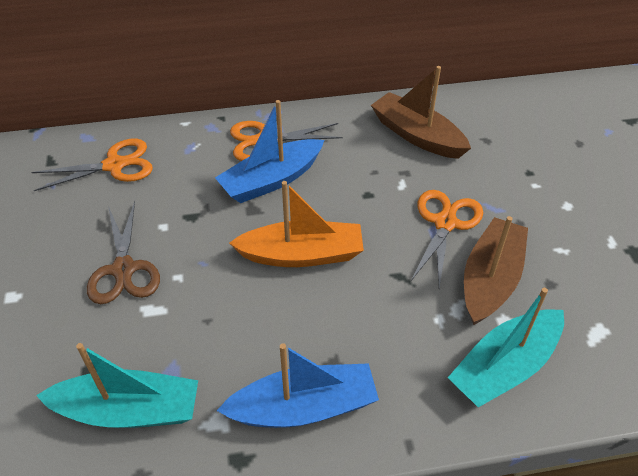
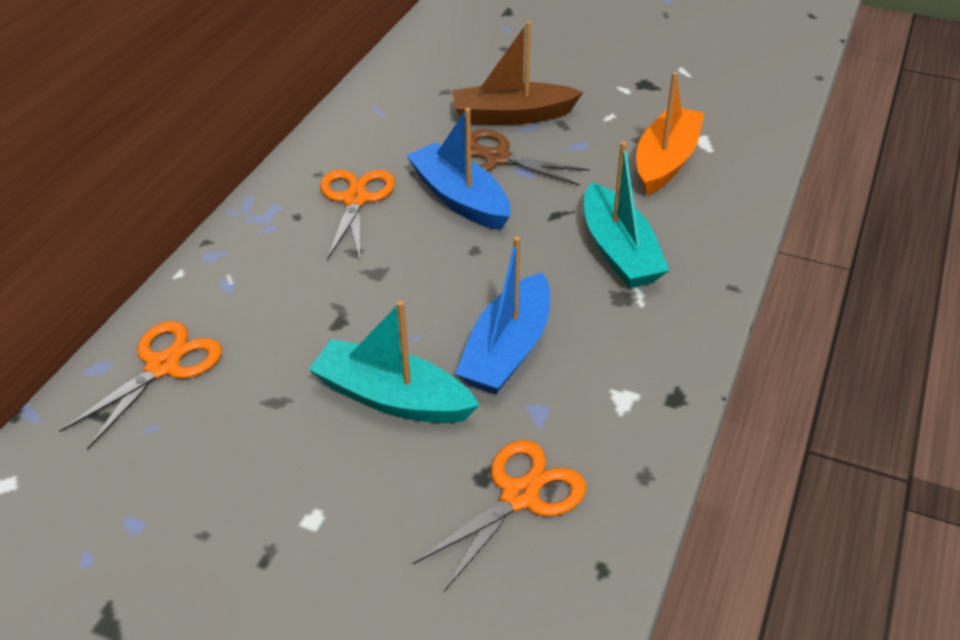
brown boat: 2 -> 1

